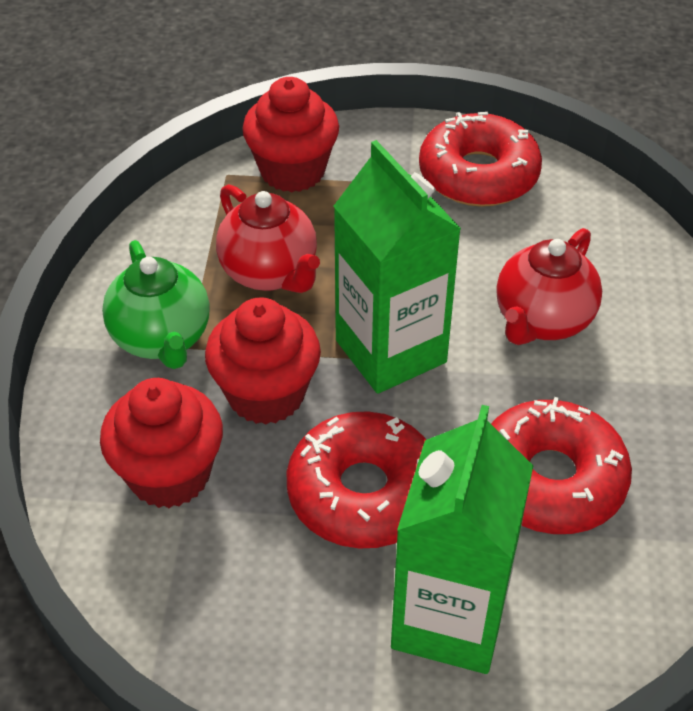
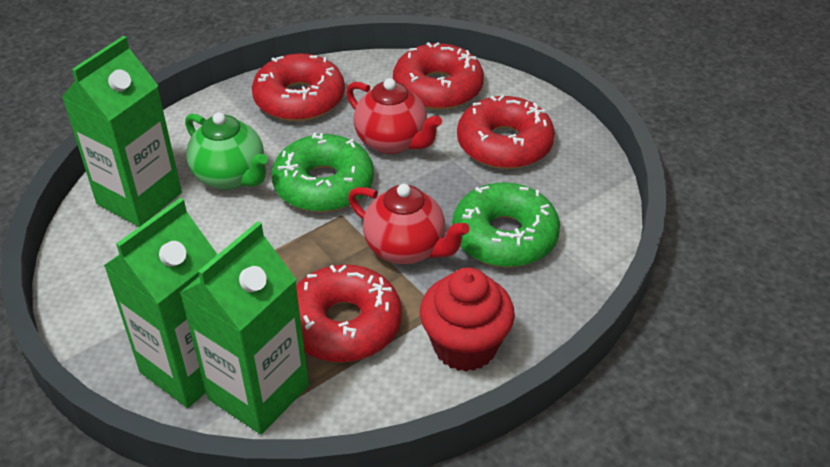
green carton: 2 -> 3
green donut: 0 -> 2
red cupcake: 3 -> 1
red donut: 3 -> 4

